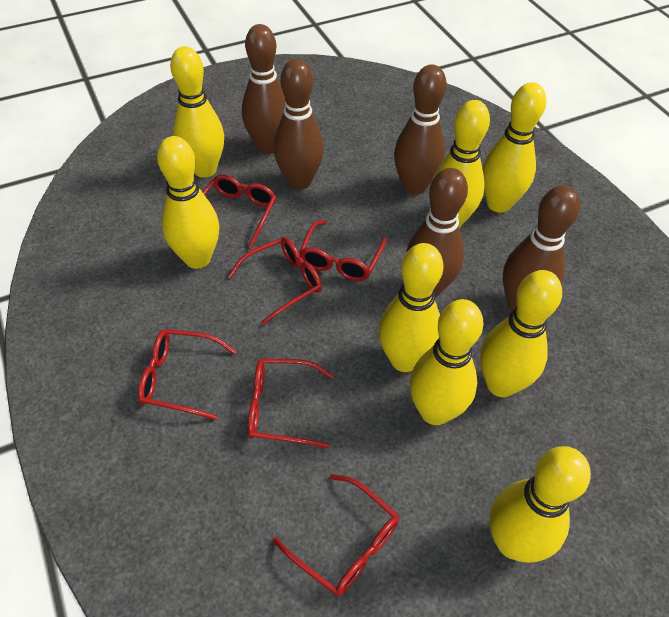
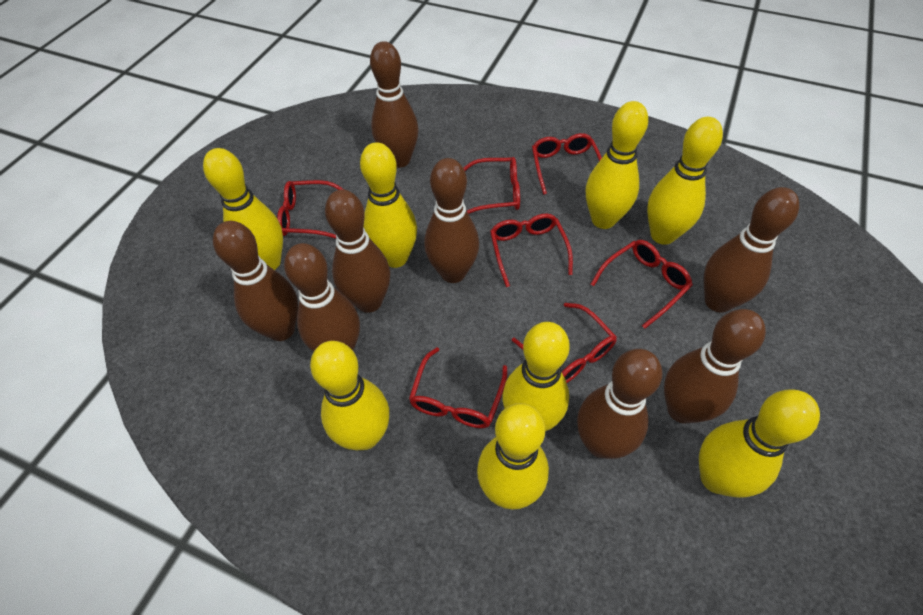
brown bowling pin: 5 -> 8
red glasses: 6 -> 7

